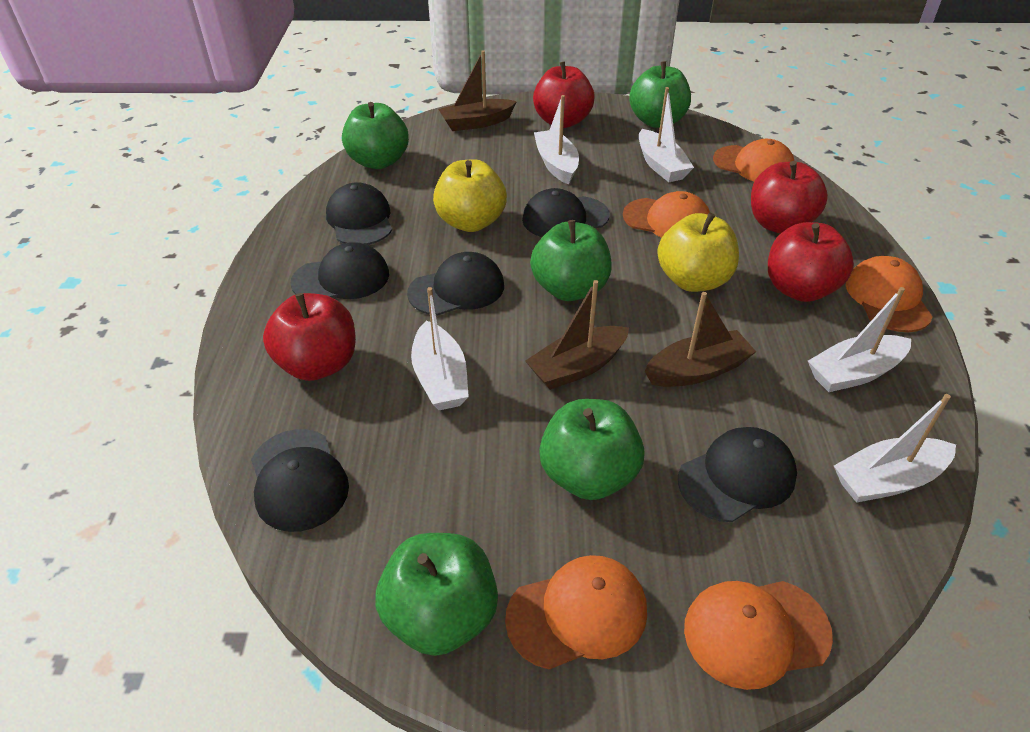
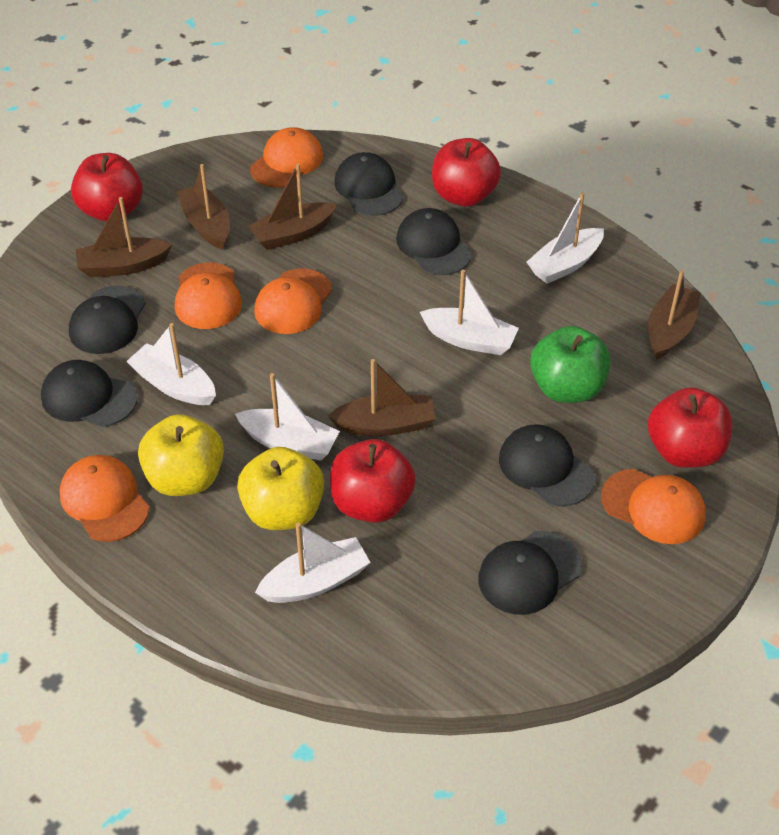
brown boat: 3 -> 5
green apple: 5 -> 1

